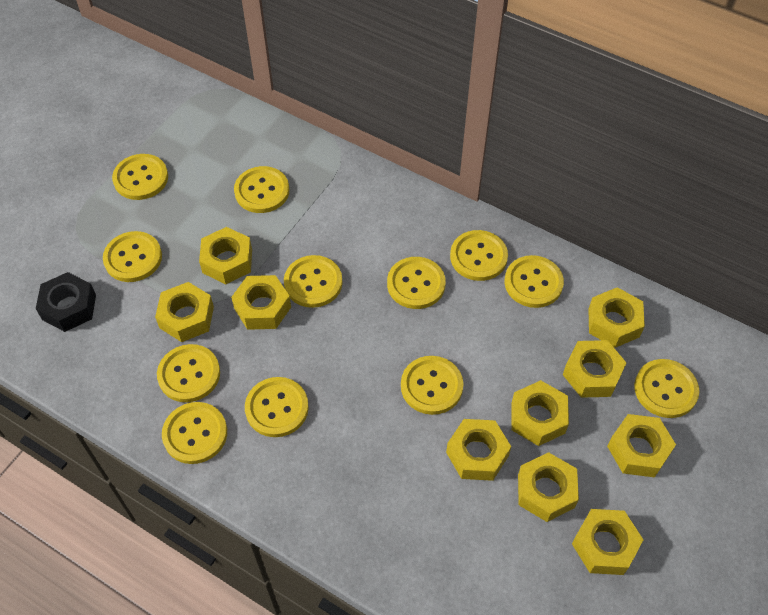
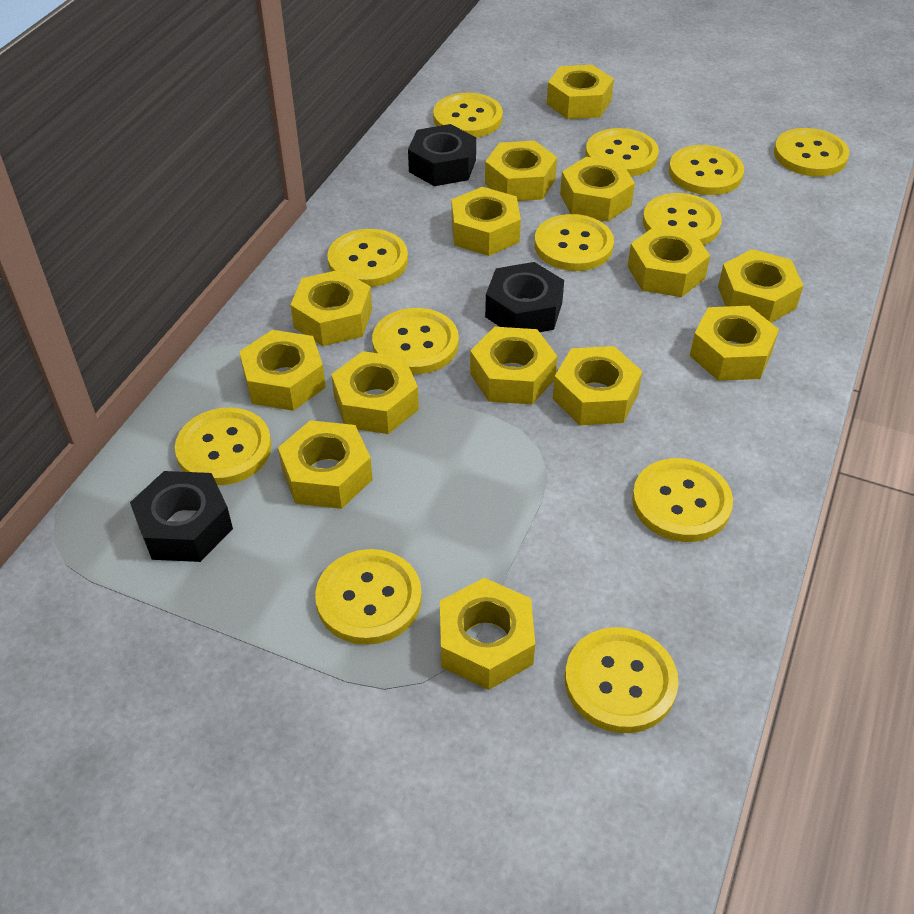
black nut: 1 -> 3
yellow nut: 10 -> 14

